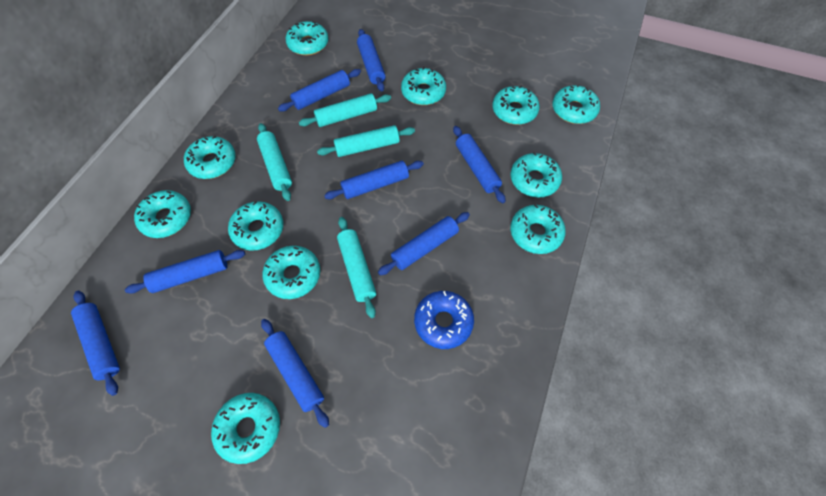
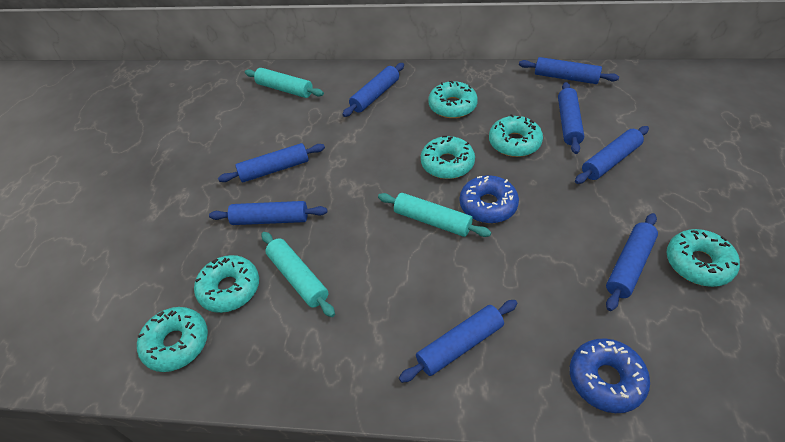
blue donut: 1 -> 2
turquoise donut: 11 -> 6
turquoise rolling pin: 4 -> 3

